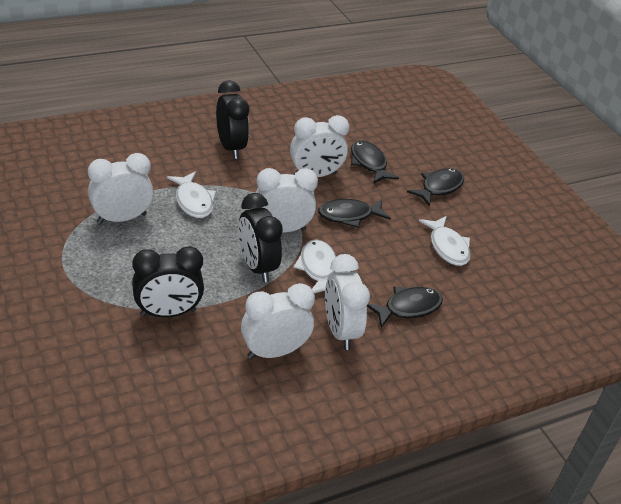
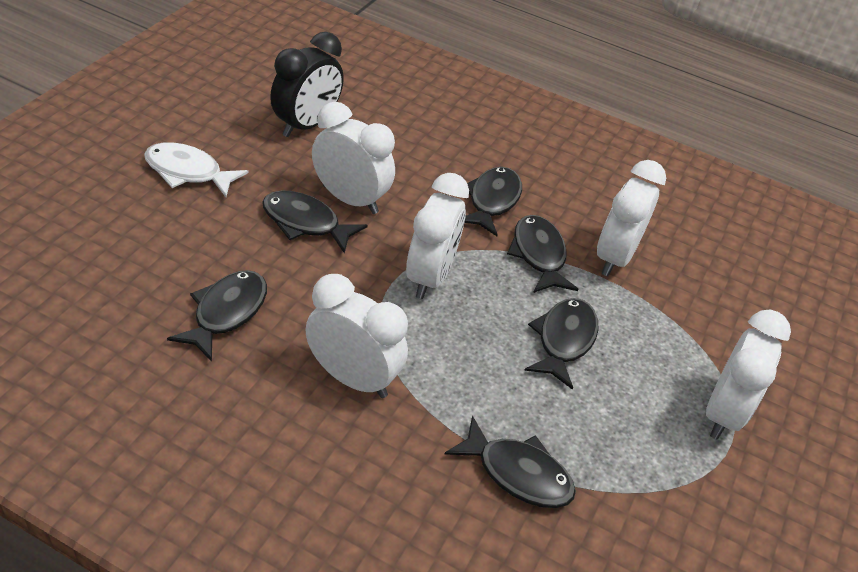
black clock: 3 -> 1
black fish: 4 -> 6
white fish: 3 -> 1

